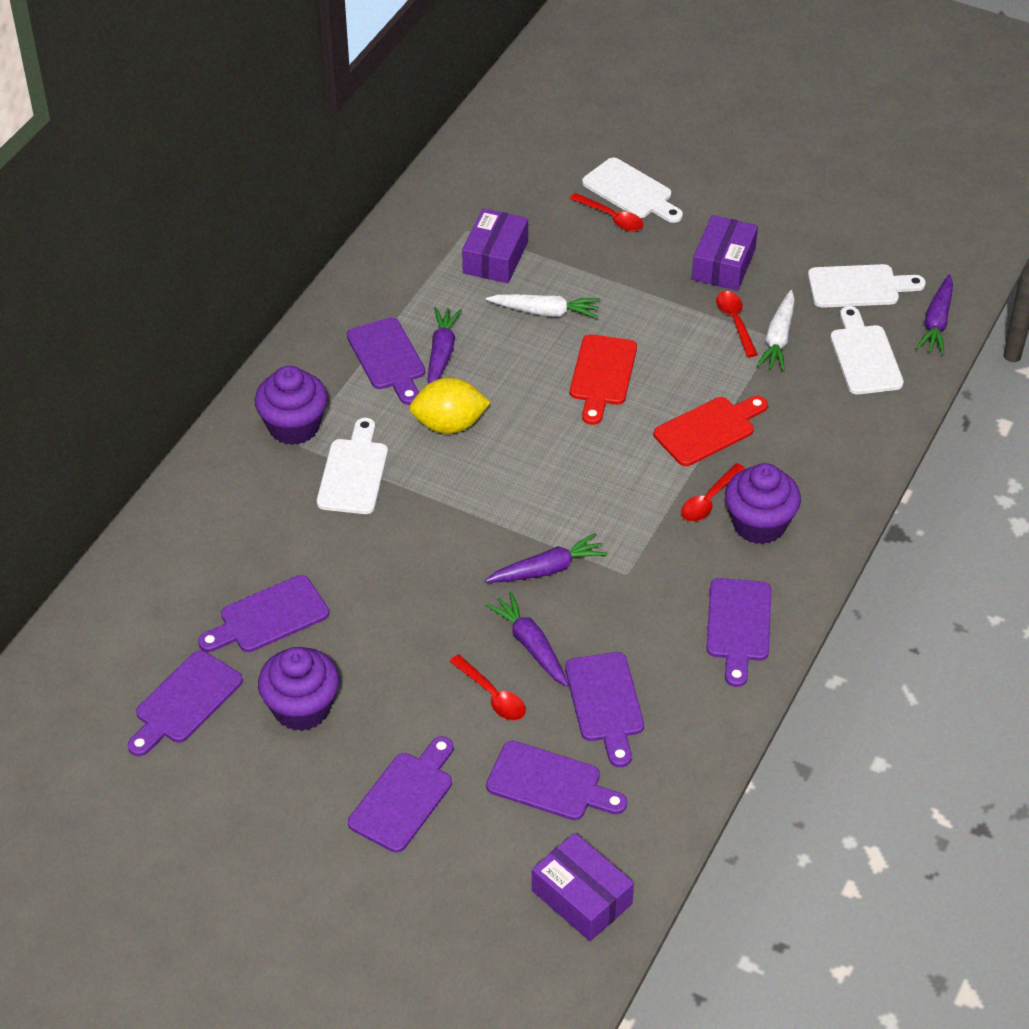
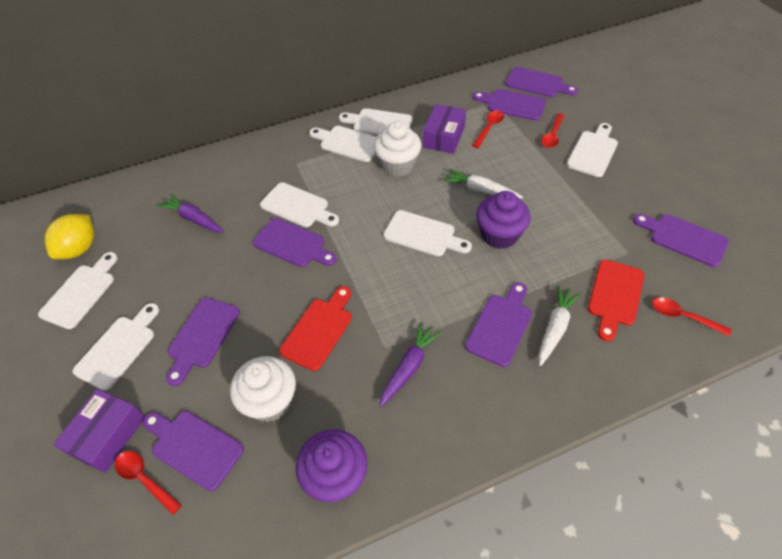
purple box: 3 -> 2
purple carrot: 4 -> 2
purple cupcake: 3 -> 2
white cupcake: 0 -> 2
white cutting board: 4 -> 7

